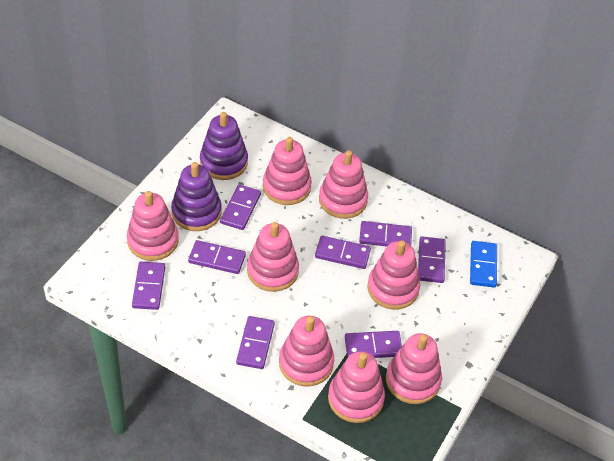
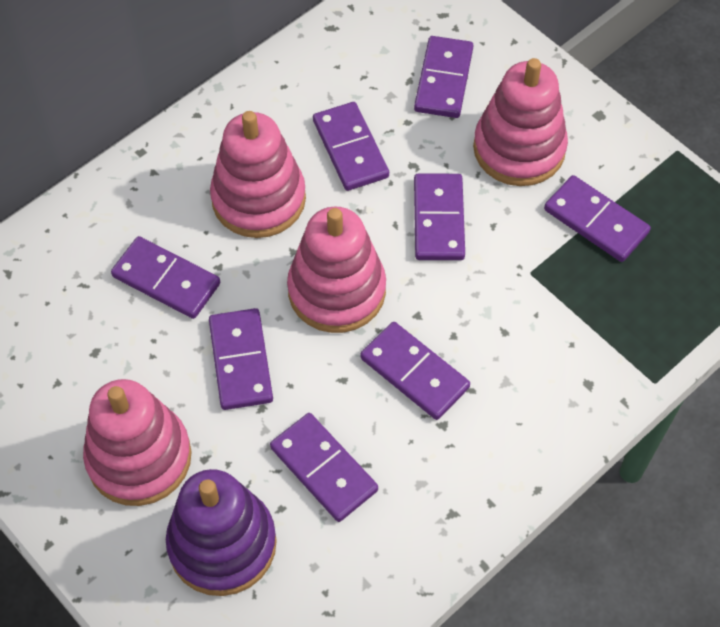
blue domino: 1 -> 0
pink stacking toy: 8 -> 4
purple stacking toy: 2 -> 1

